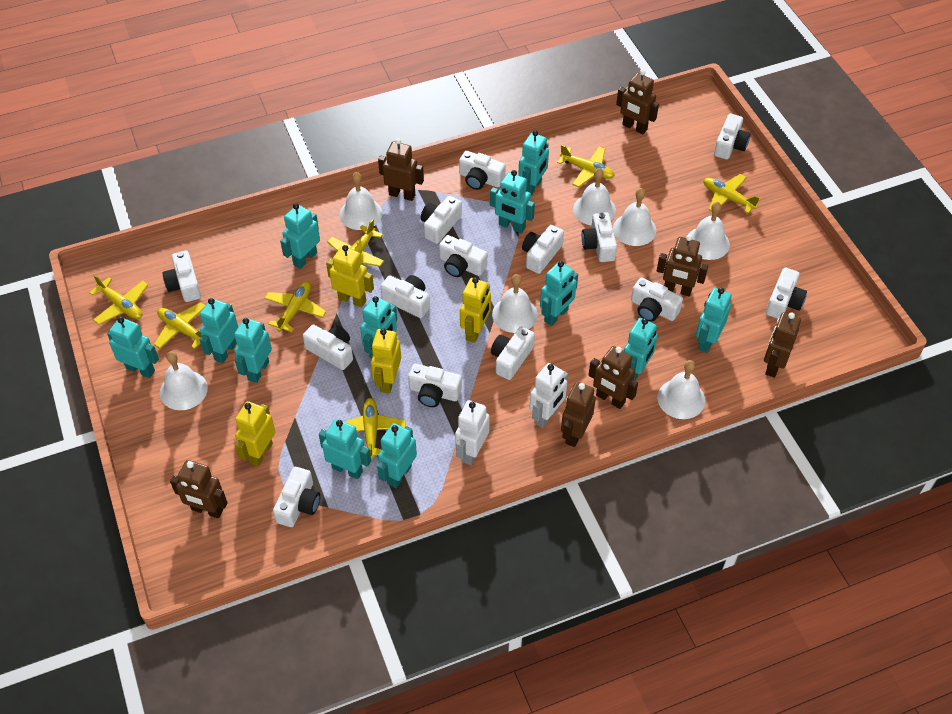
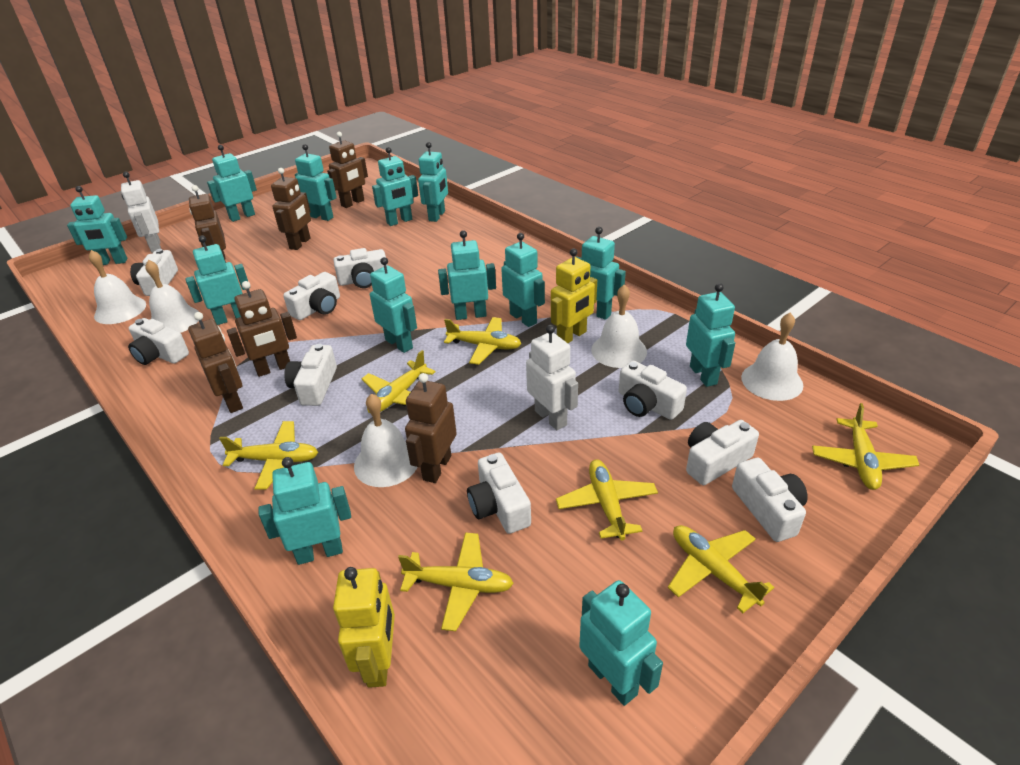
brown robot: 7 -> 6
turquoise robot: 12 -> 13
white bell: 7 -> 5
white camera: 14 -> 9
yellow robot: 4 -> 2

